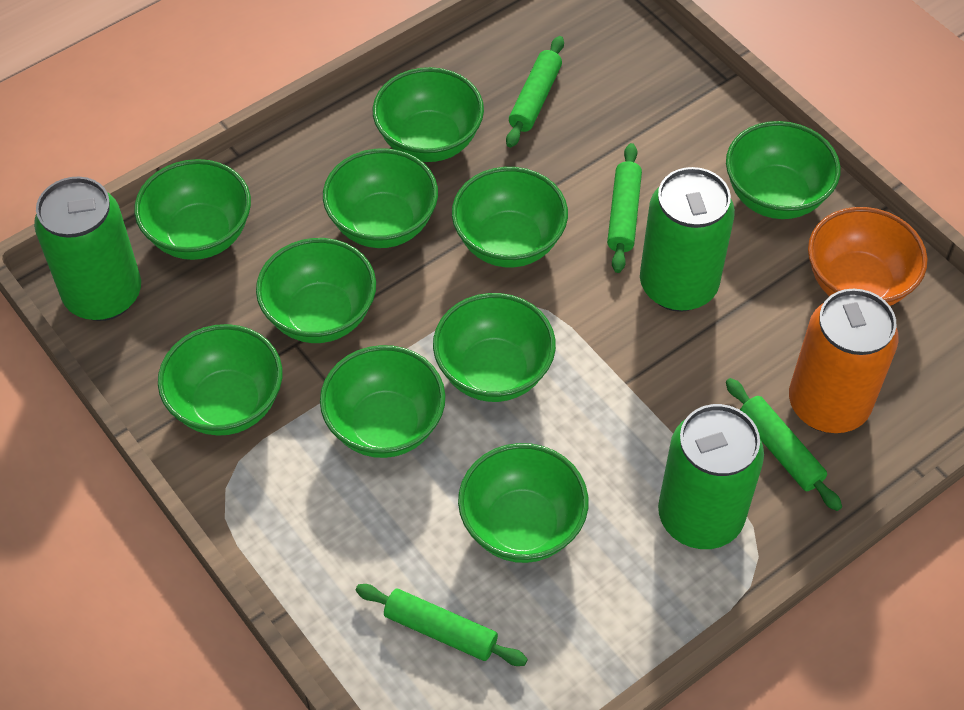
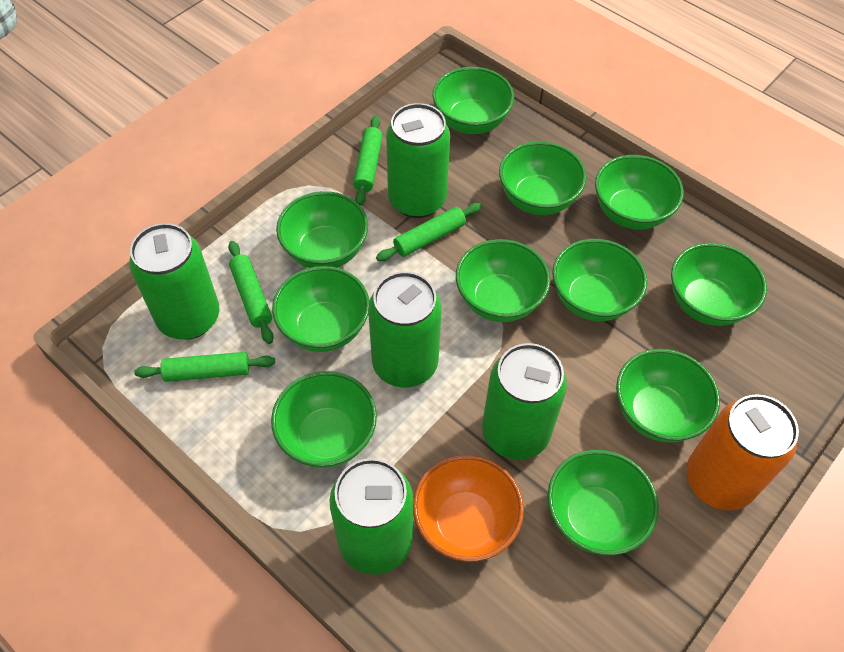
green bowl: 10 -> 11
green can: 3 -> 5

